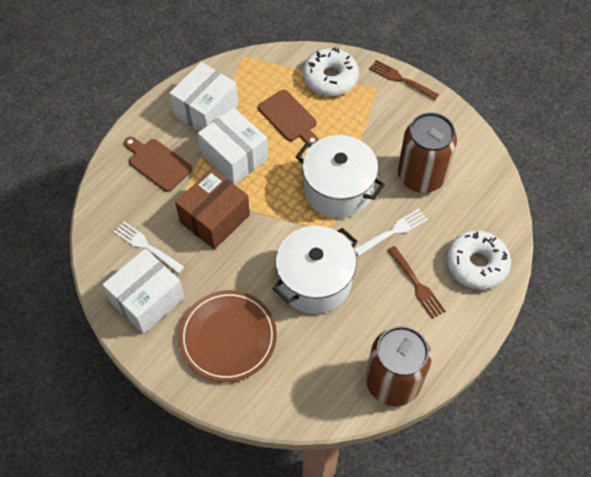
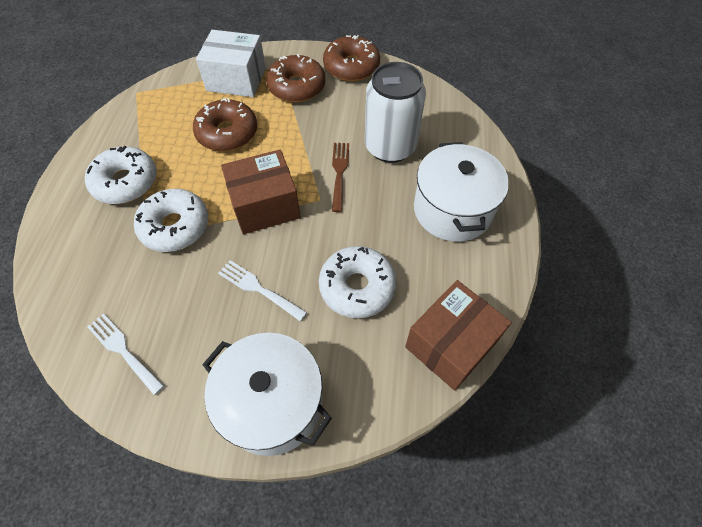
brown box: 1 -> 2
brown can: 2 -> 0
brown cutting board: 2 -> 0
brown donut: 0 -> 3
brown fork: 2 -> 1
brown plate: 1 -> 0
white box: 3 -> 1
white can: 0 -> 1
white donut: 2 -> 3

